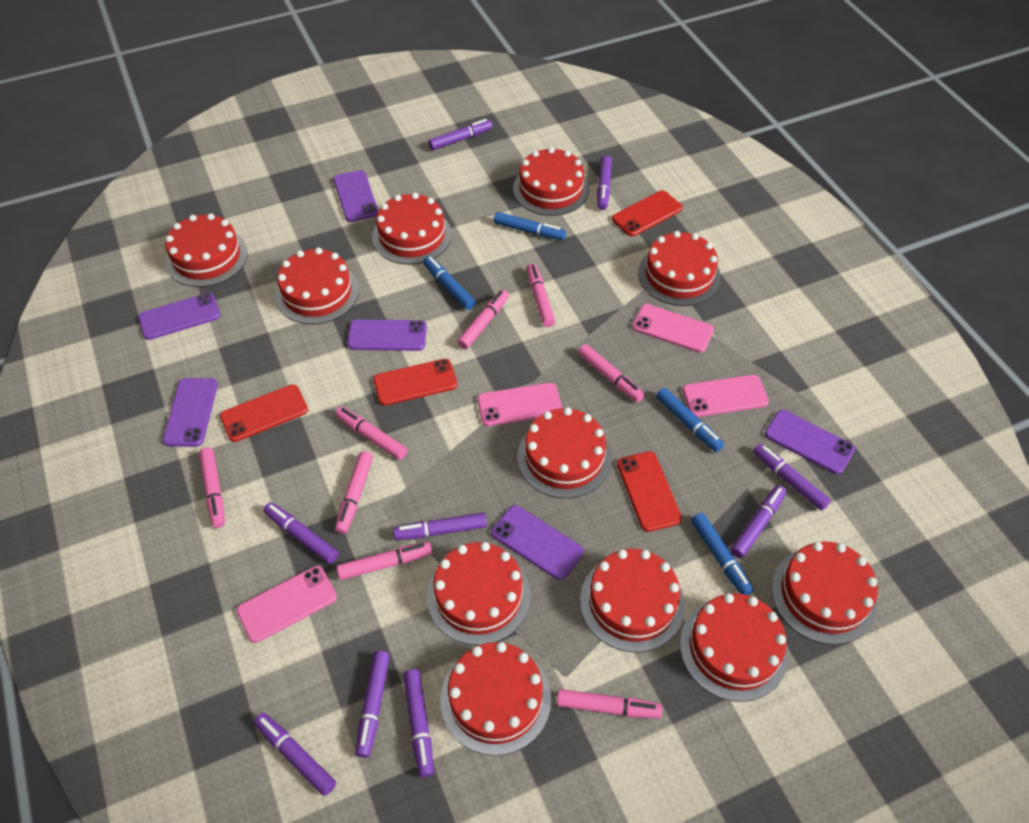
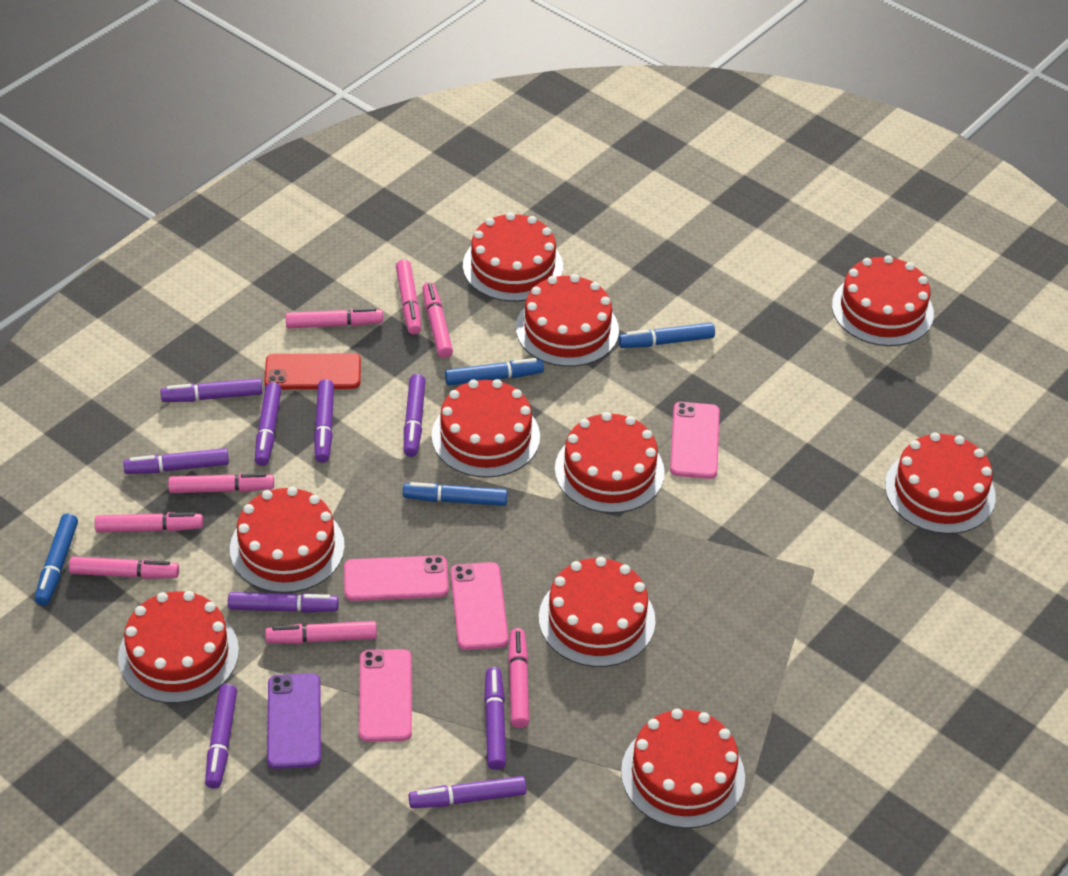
purple phone: 6 -> 1
red cake: 11 -> 10
red phone: 4 -> 1

